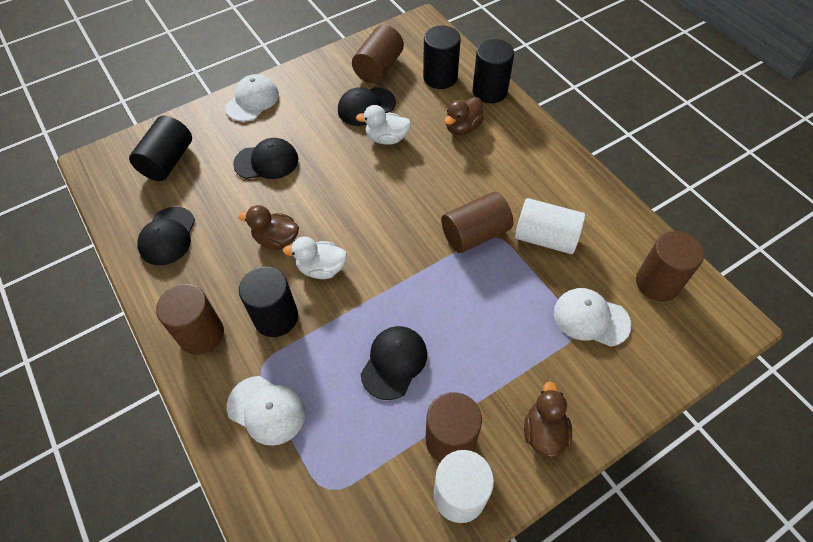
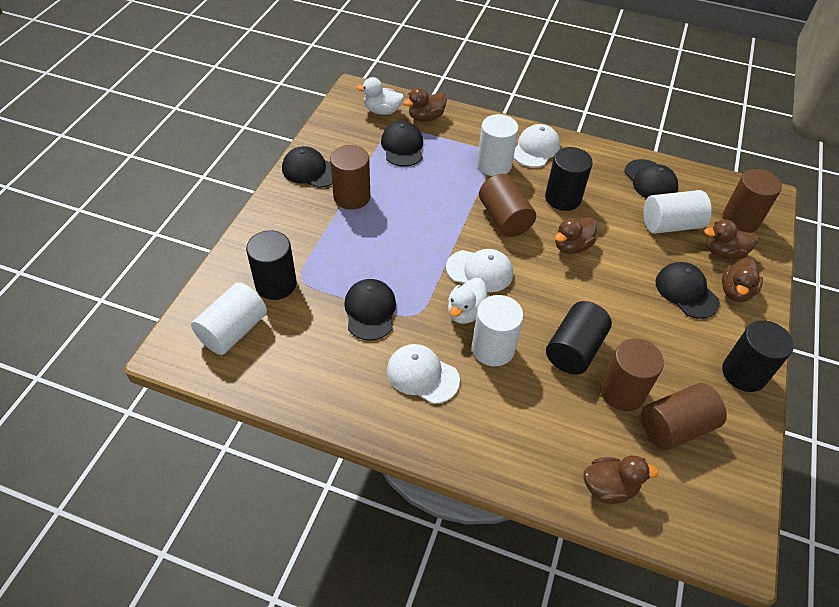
black cap: 4 -> 5
brown duck: 3 -> 5
white cylinder: 2 -> 4

